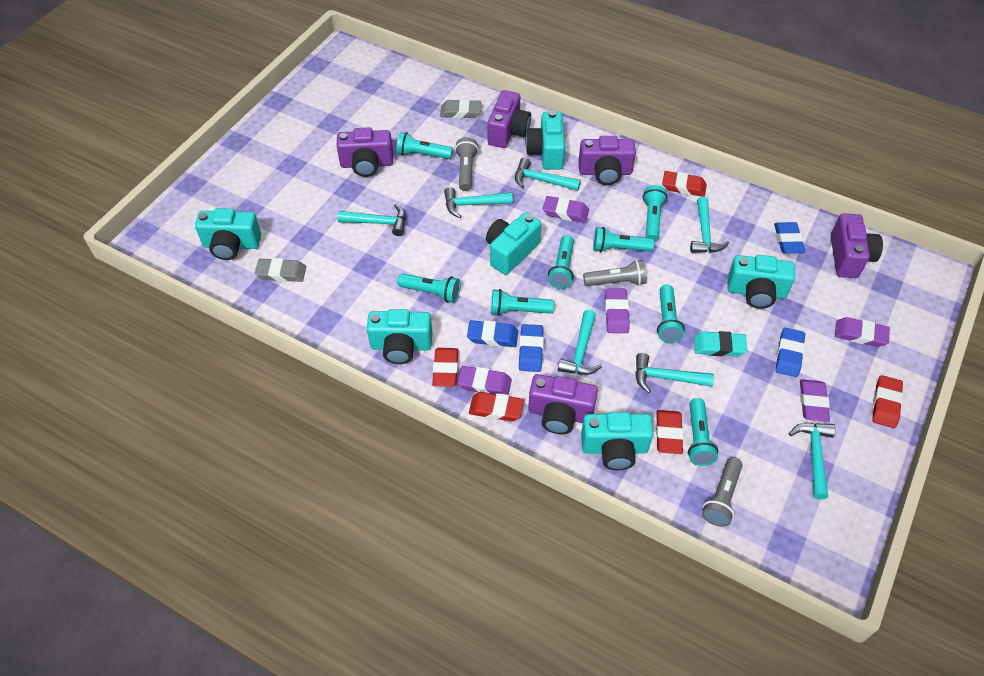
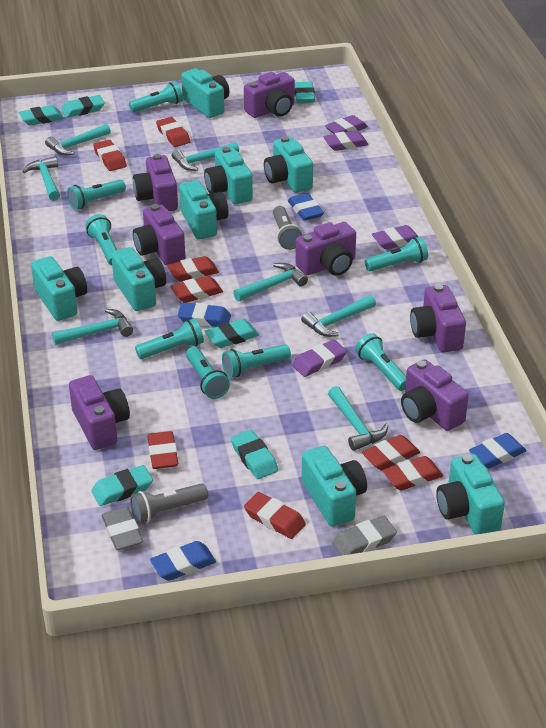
grey flashlight: 3 -> 2
purple camera: 5 -> 7
purple eraser: 5 -> 4
red eraser: 5 -> 8
turquoise camera: 6 -> 8
turquoise eraser: 1 -> 6

